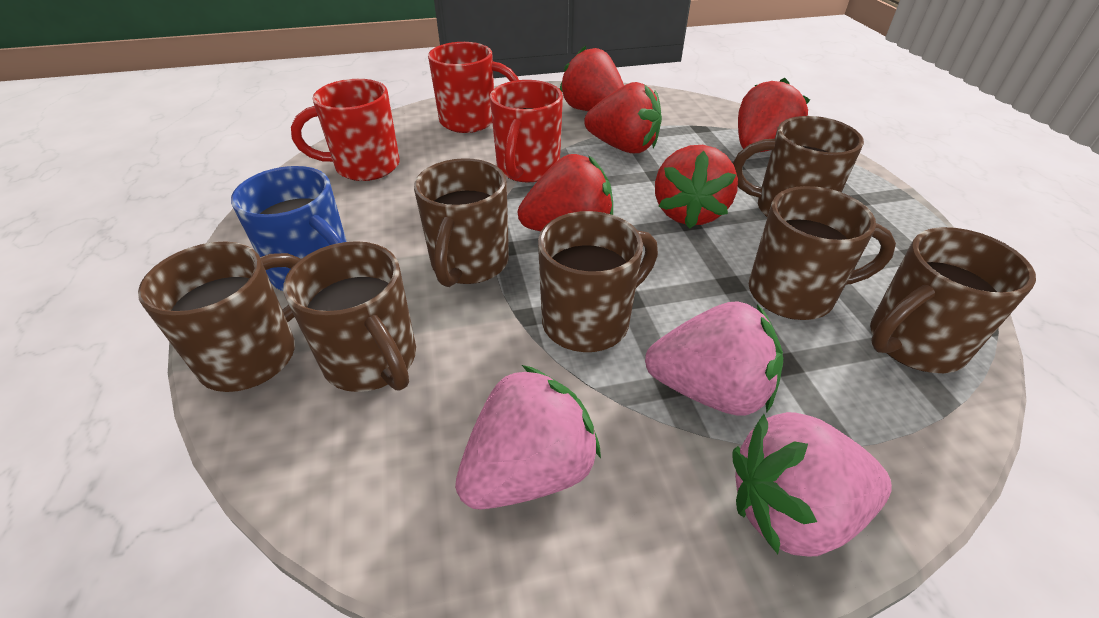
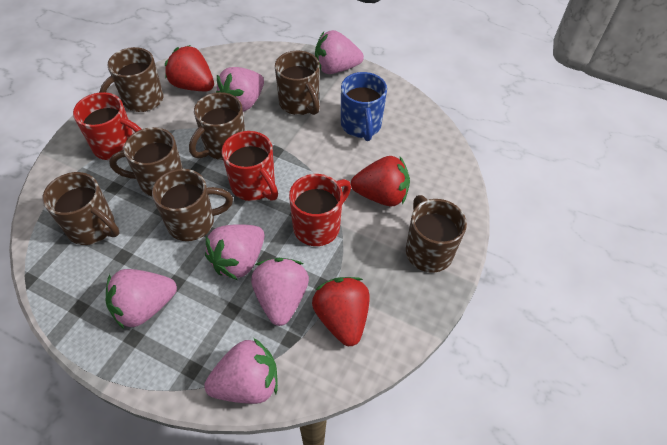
pink strawberry: 3 -> 6
red strawberry: 5 -> 3

